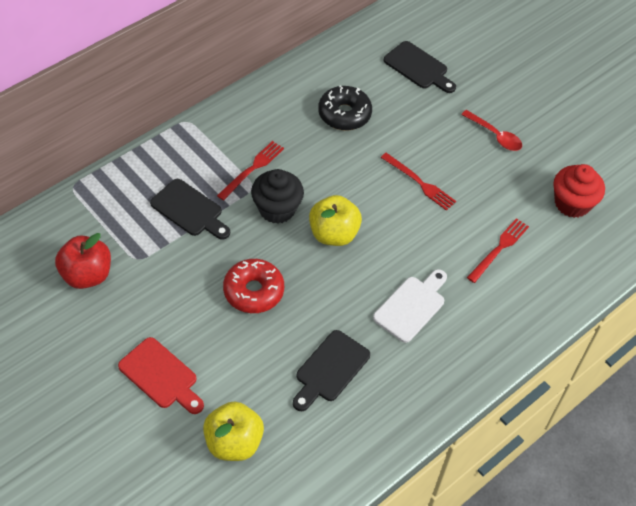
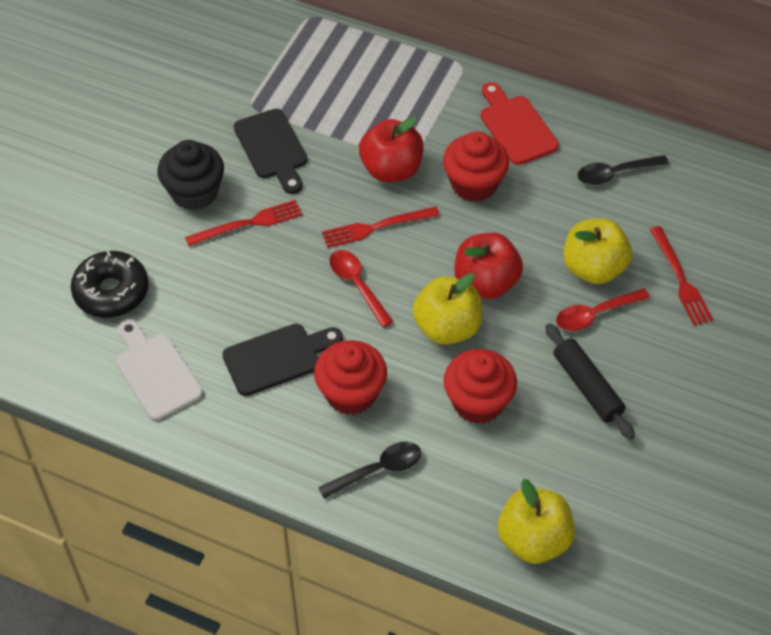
black cutting board: 3 -> 2
black rolling pin: 0 -> 1
black spoon: 0 -> 2
red apple: 1 -> 2
red cupcake: 1 -> 3
red donut: 1 -> 0
red spoon: 1 -> 2
yellow apple: 2 -> 3

